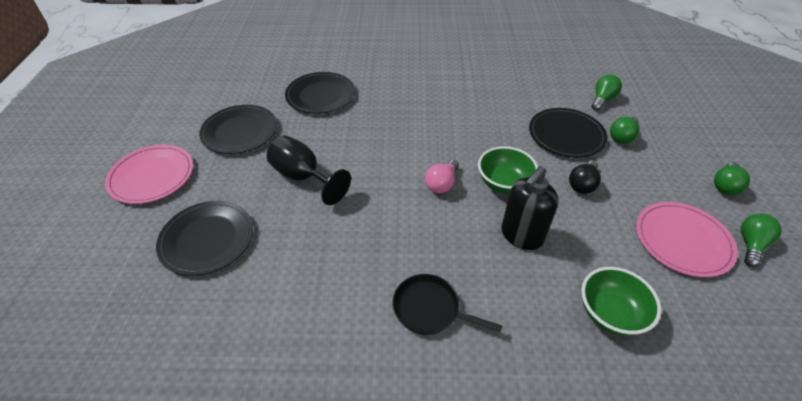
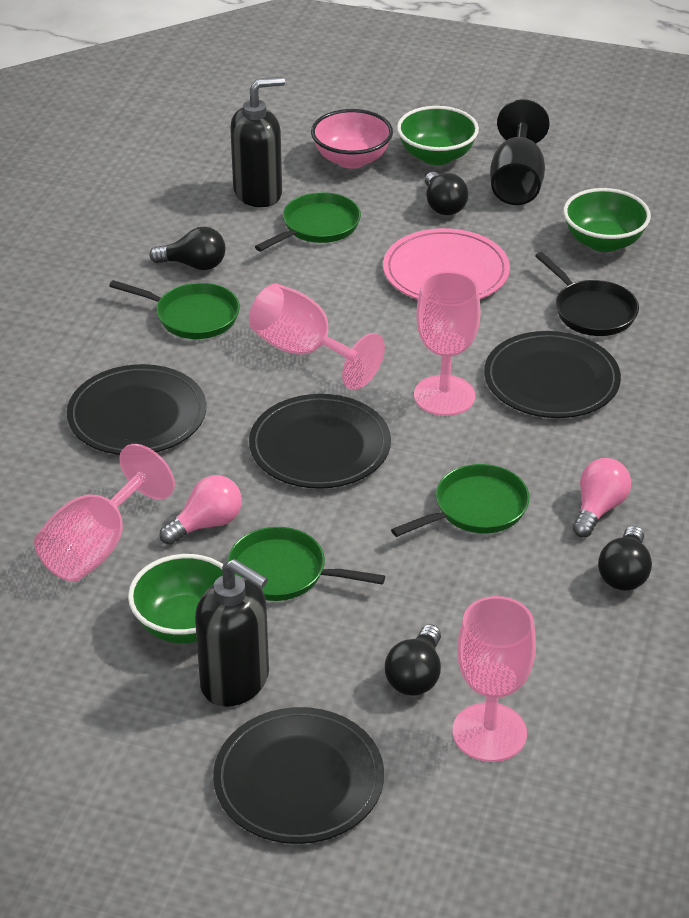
black light bulb: 1 -> 4
black soap dispenser: 1 -> 2
green bowl: 2 -> 3
green light bulb: 4 -> 0
green pan: 0 -> 4
pink bowl: 0 -> 1
pink goblet: 0 -> 4
pink light bulb: 1 -> 2
pink plate: 2 -> 1

